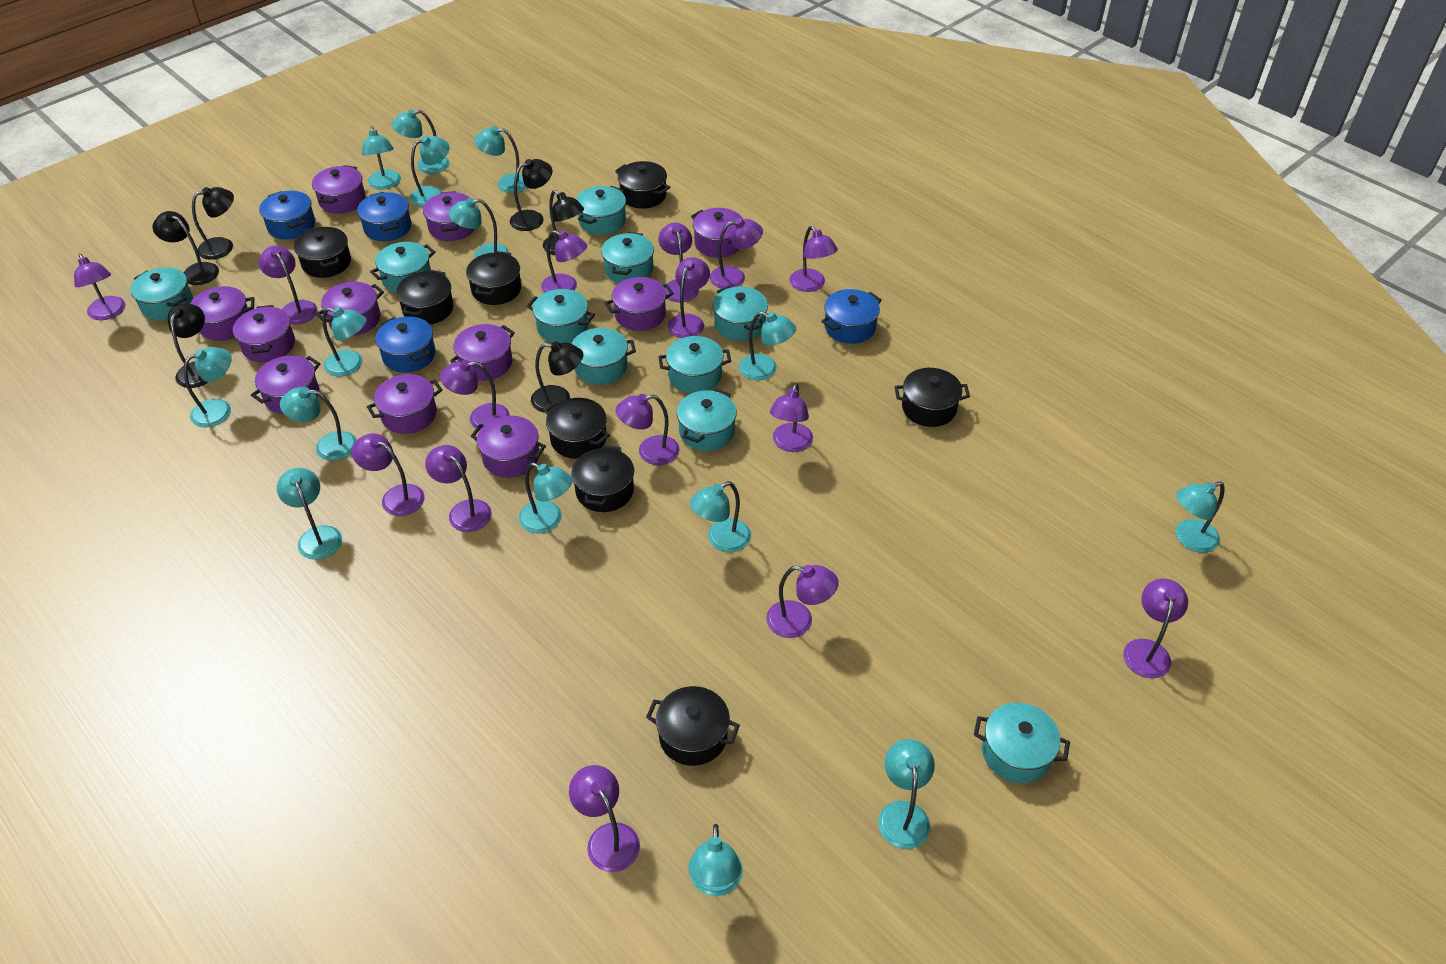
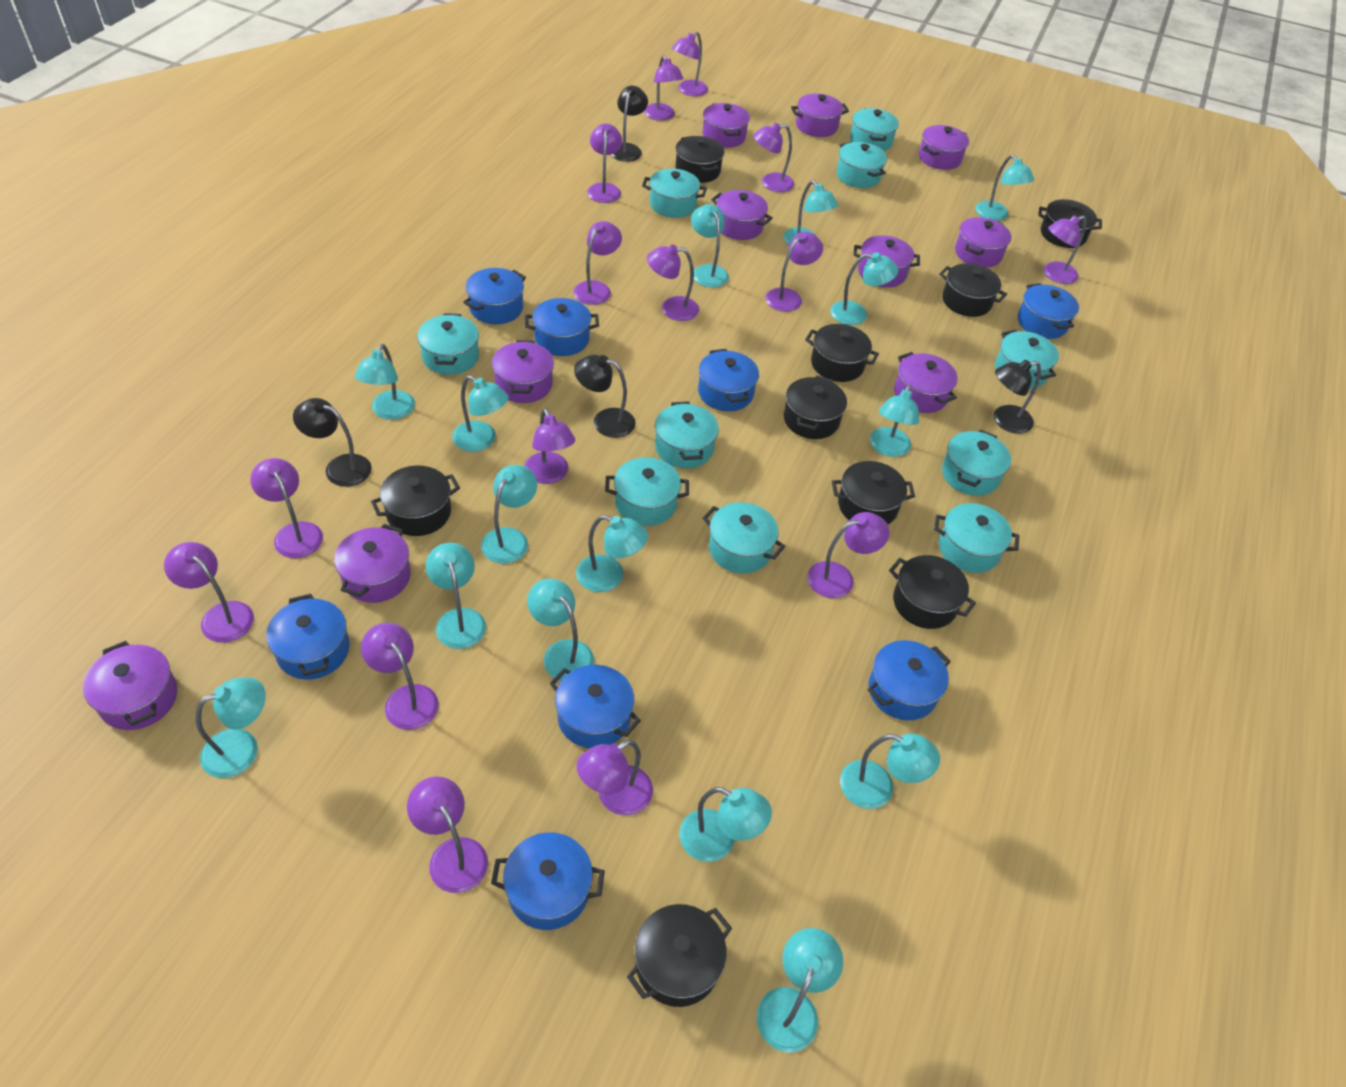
black lamp: 6 -> 4
black pot: 8 -> 9
blue pot: 4 -> 8
purple pot: 11 -> 10

